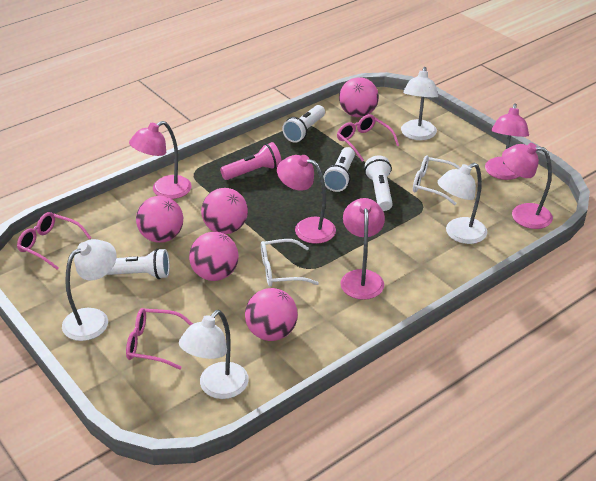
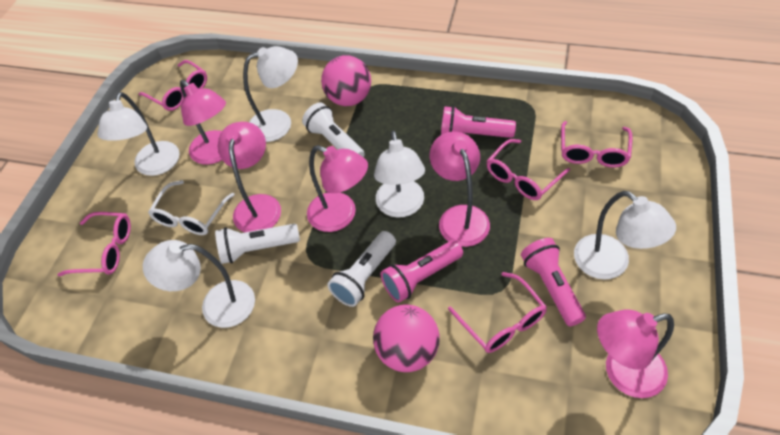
pink ball: 5 -> 2
pink flashlight: 1 -> 3
pink glasses: 3 -> 5
white flashlight: 4 -> 3
white glasses: 2 -> 1
white lamp: 4 -> 5

